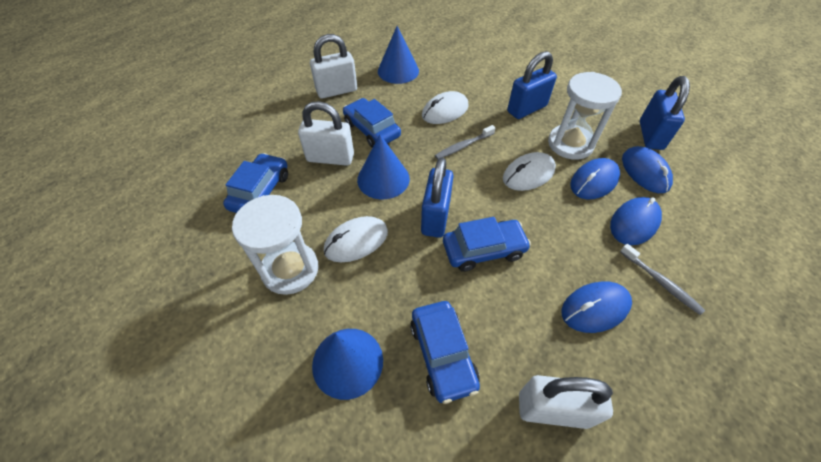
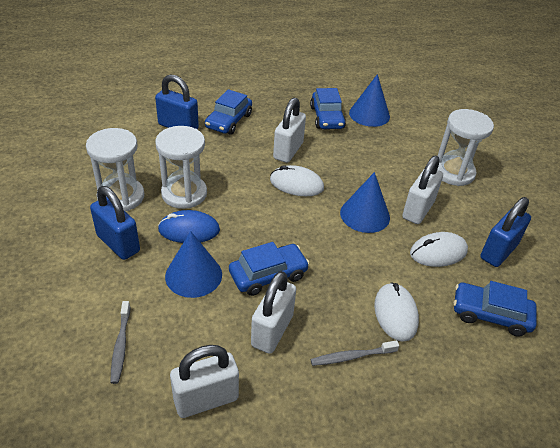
blue mouse: 4 -> 1
white hourglass: 2 -> 3
white padlock: 3 -> 4

